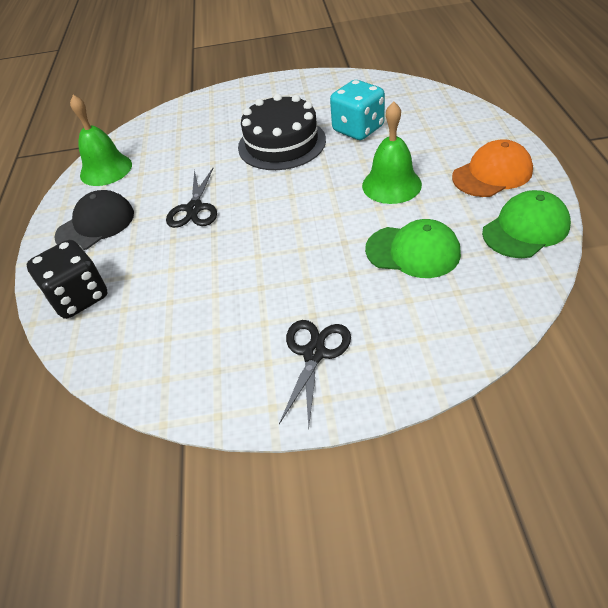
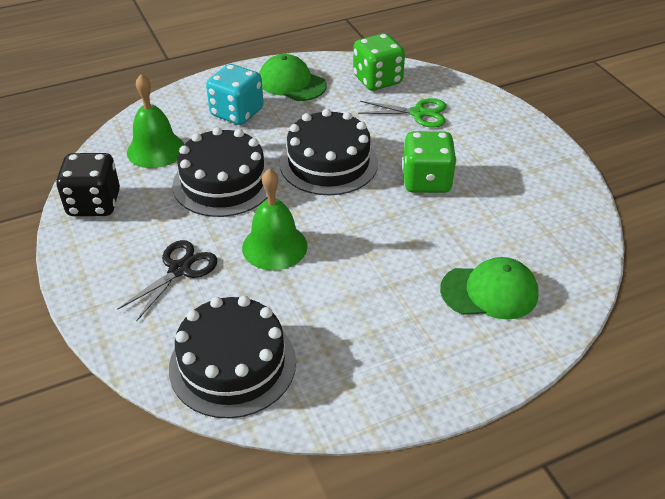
black cake: 1 -> 3
black cap: 1 -> 0
black scissors: 2 -> 1
green dice: 0 -> 2
green scissors: 0 -> 1
orange cap: 1 -> 0

